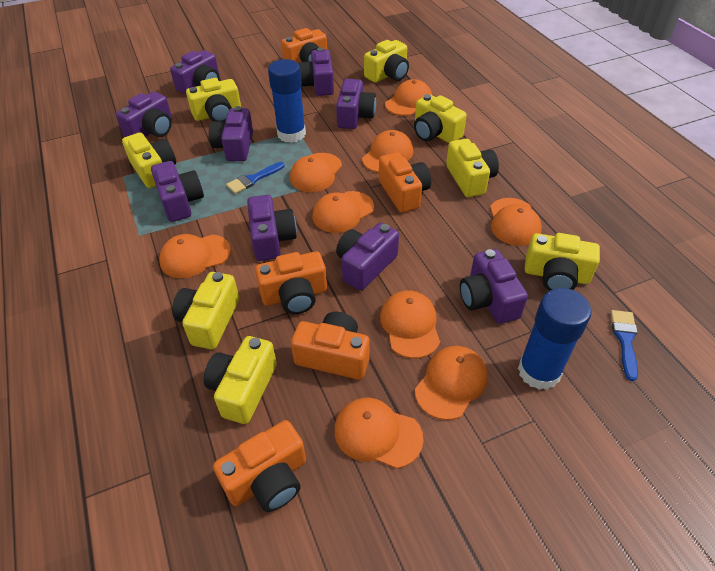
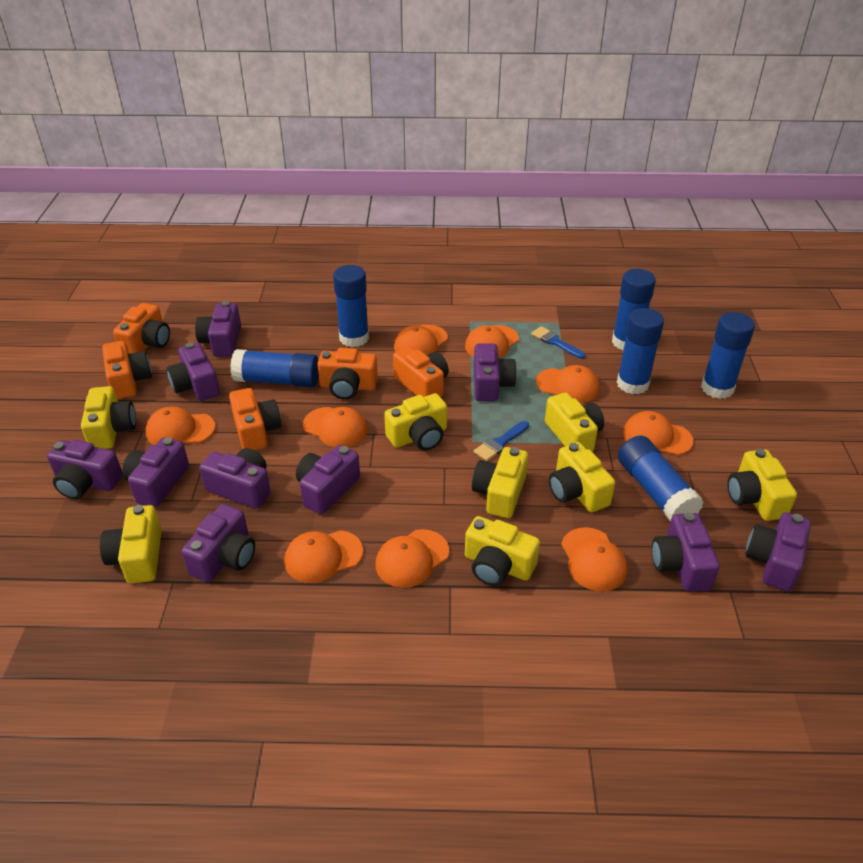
blue glue stick: 2 -> 6
purple camera: 9 -> 10

